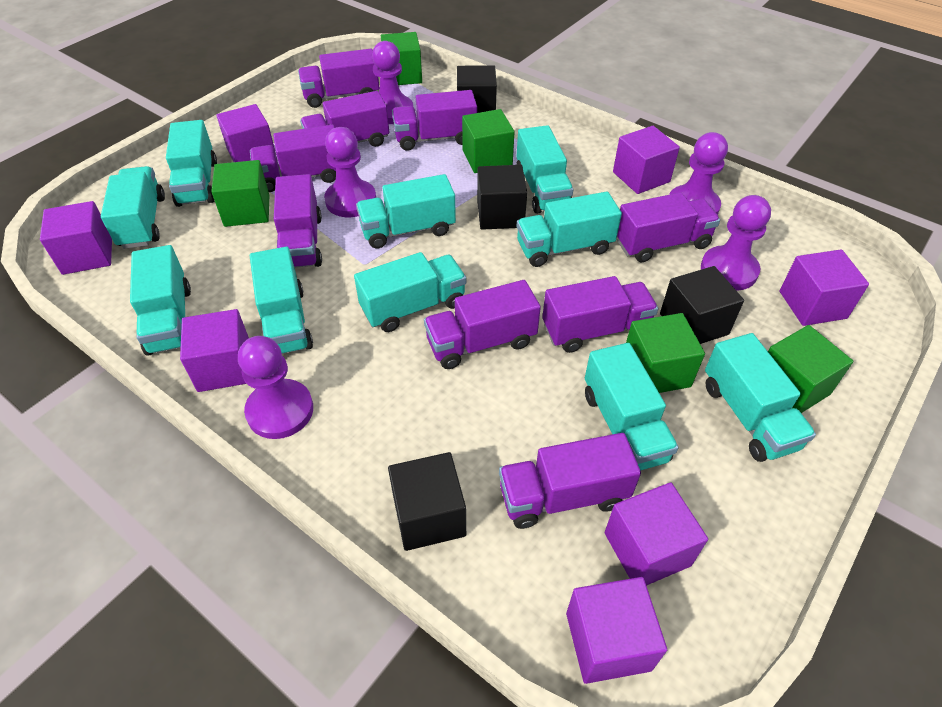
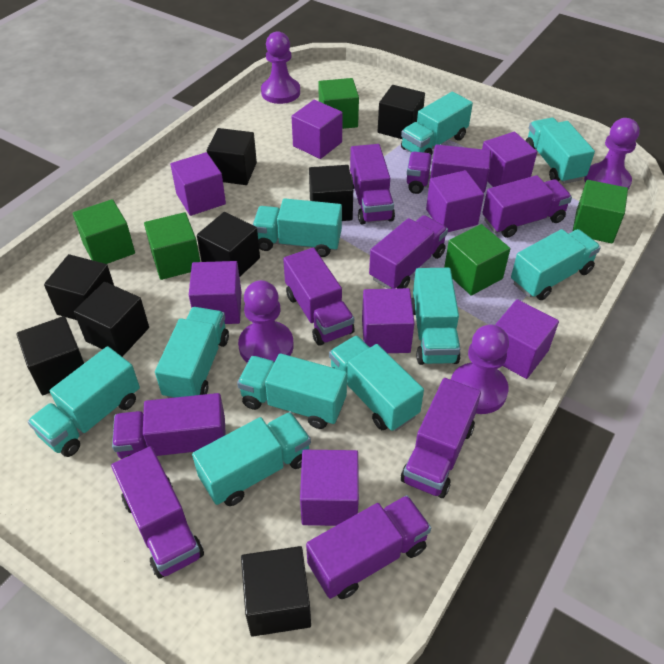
black cube: 4 -> 8
purple cube: 7 -> 8
purple pawn: 5 -> 4

